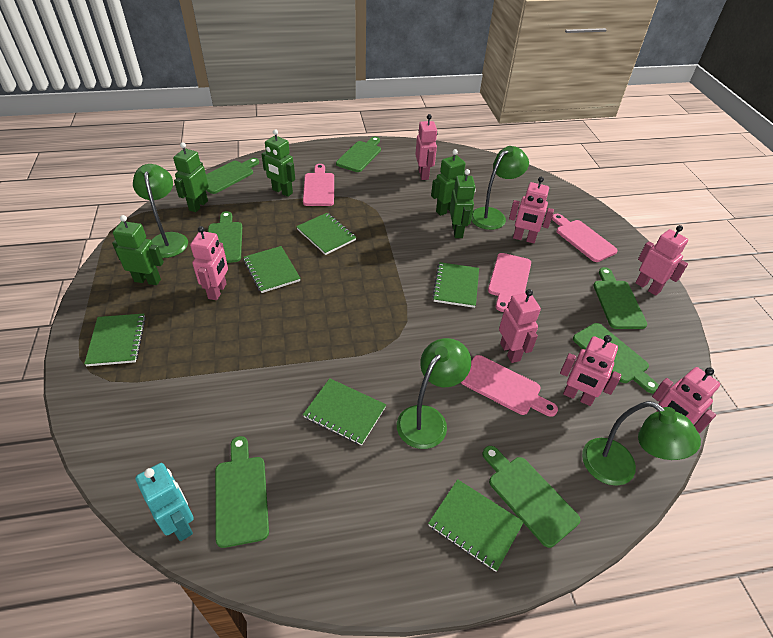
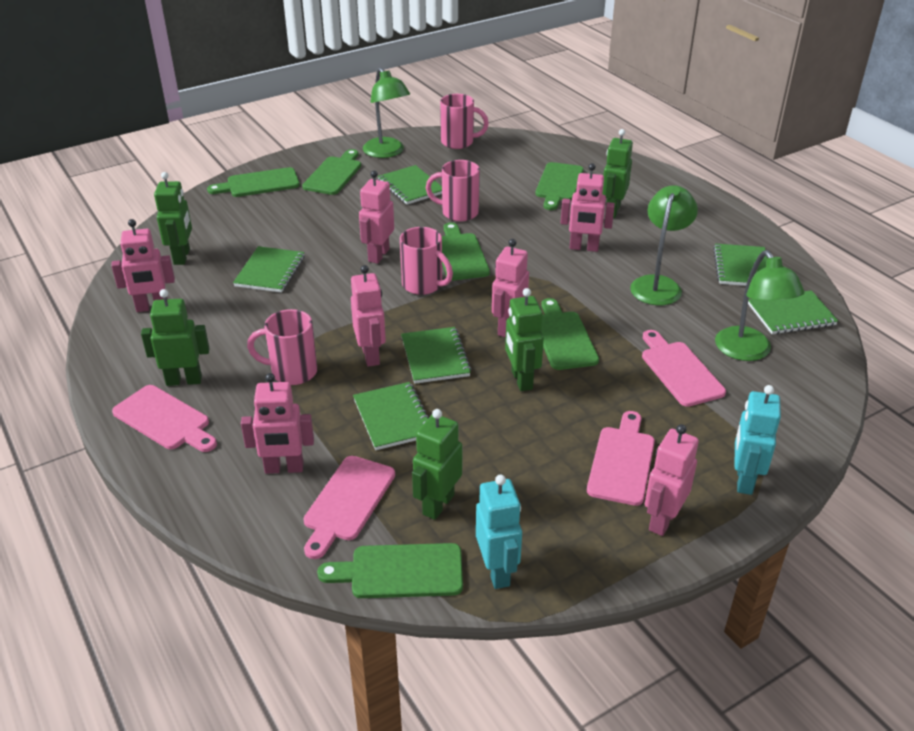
green cutting board: 7 -> 6
green lamp: 4 -> 3
pink mug: 0 -> 4
turquoise robot: 1 -> 2

